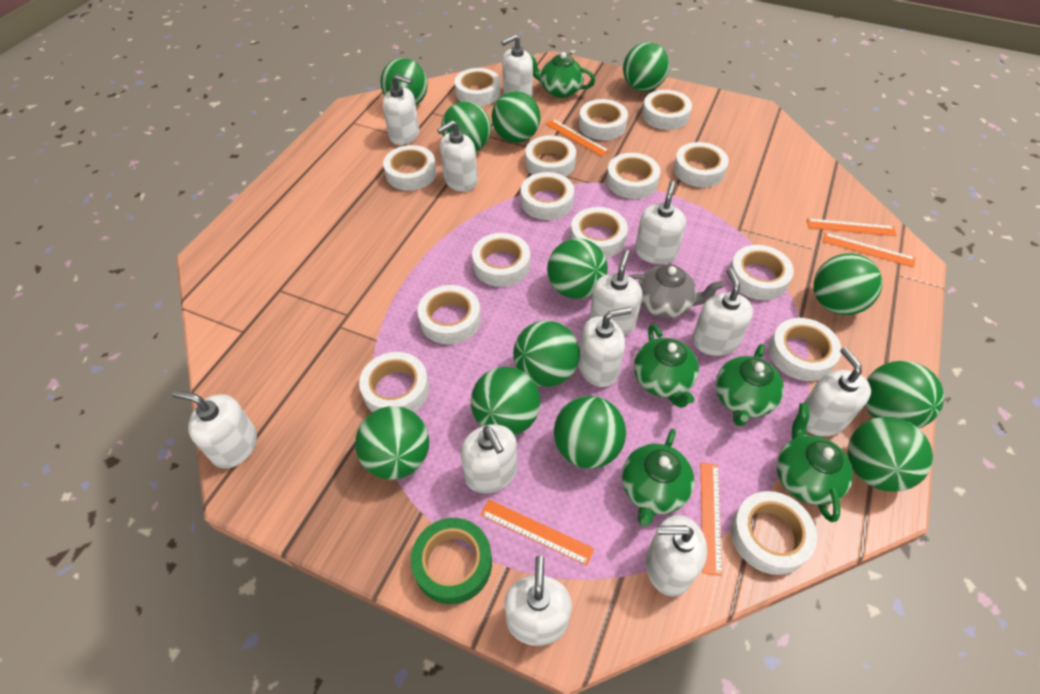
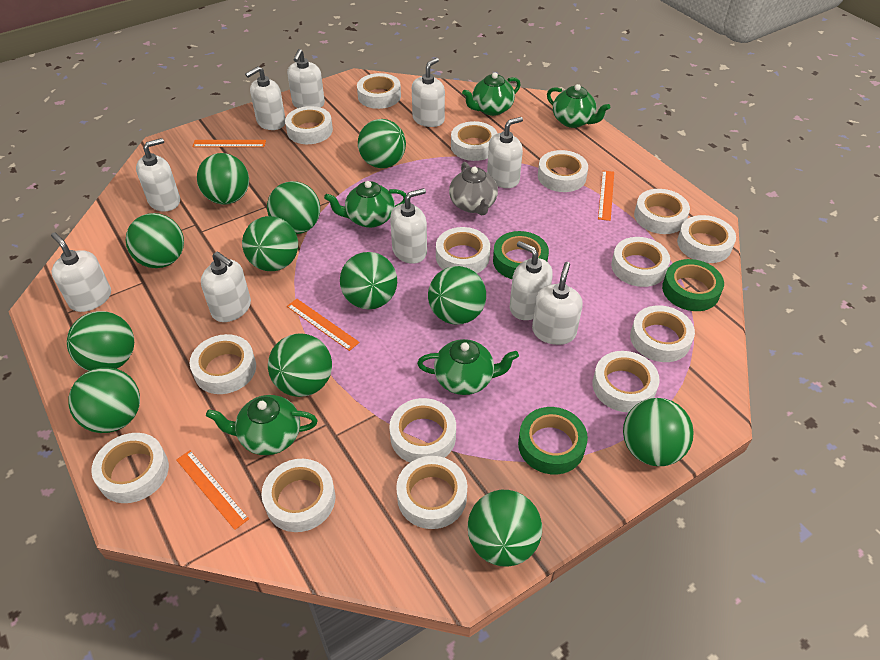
green tape: 1 -> 3
orange ruler: 5 -> 4
white soap dispenser: 12 -> 10

